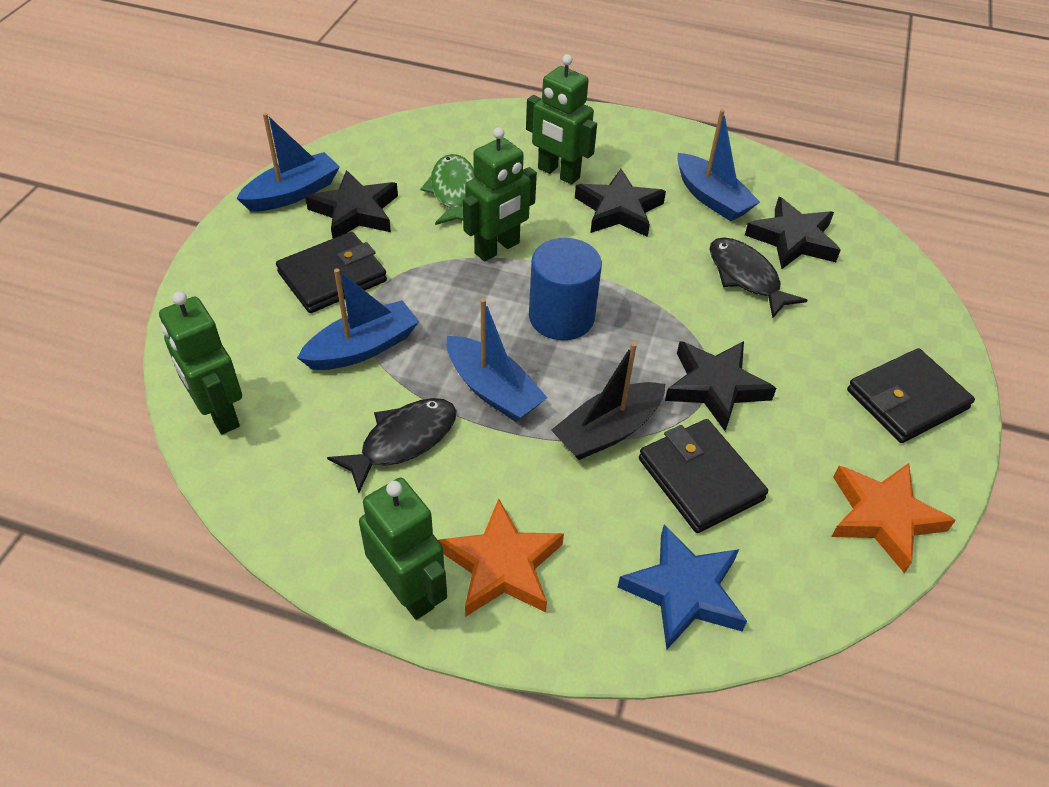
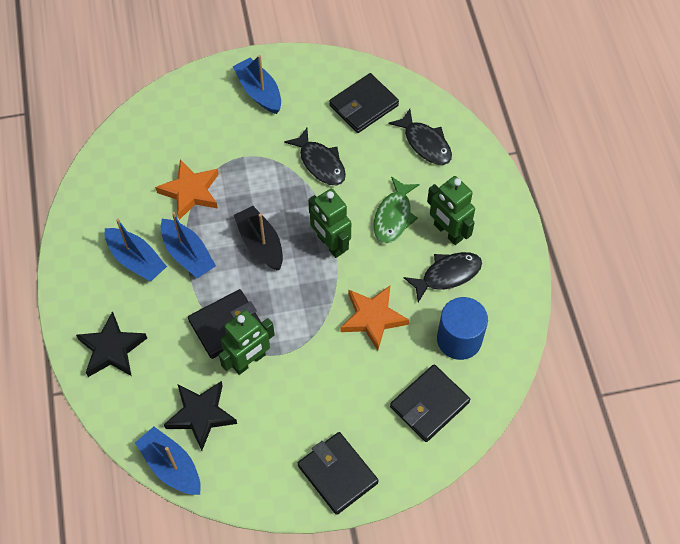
black fish: 2 -> 3
black star: 4 -> 2
black wallet: 3 -> 4
blue star: 1 -> 0
green robot: 4 -> 3

